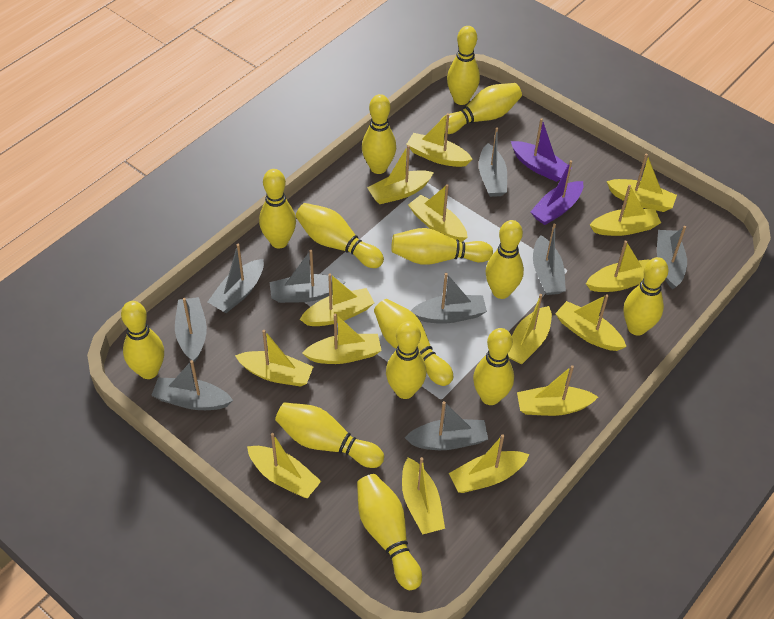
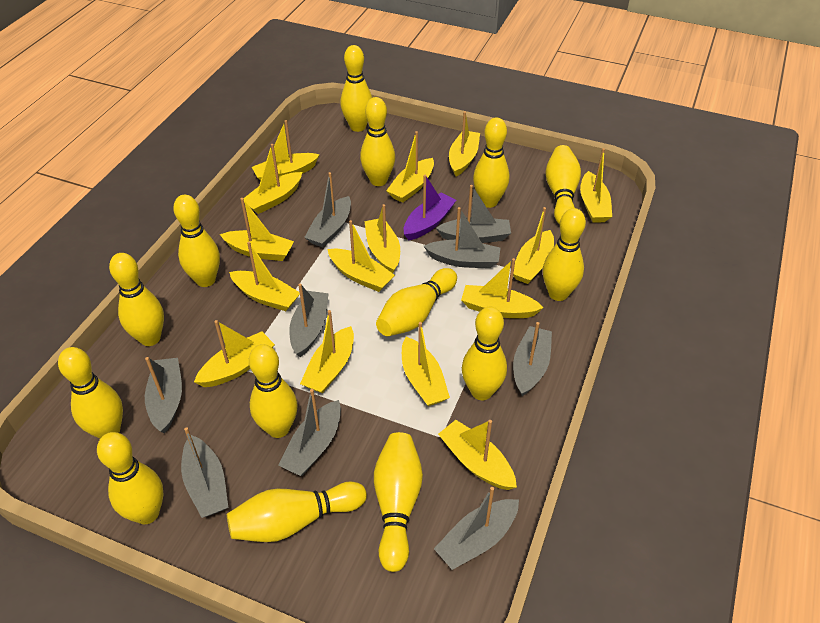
purple boat: 2 -> 1

